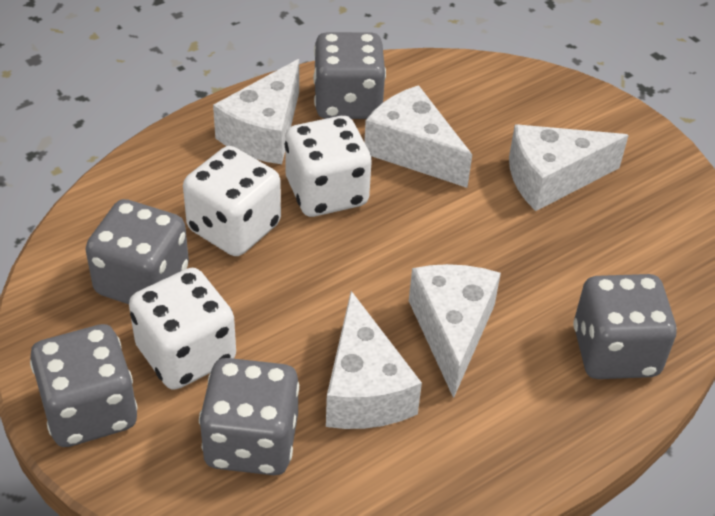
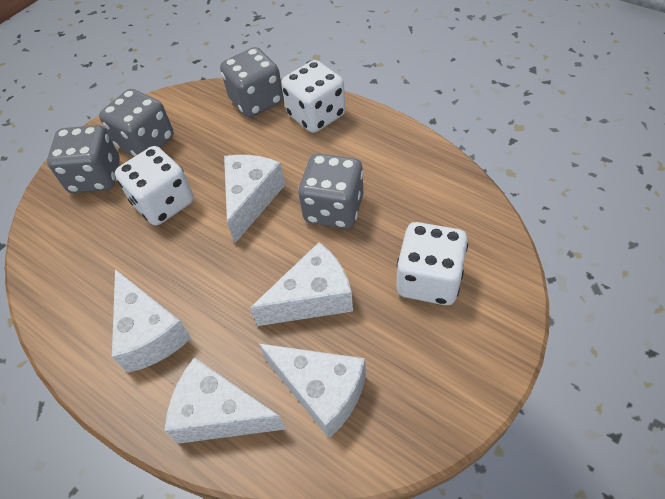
grey dice: 5 -> 4

